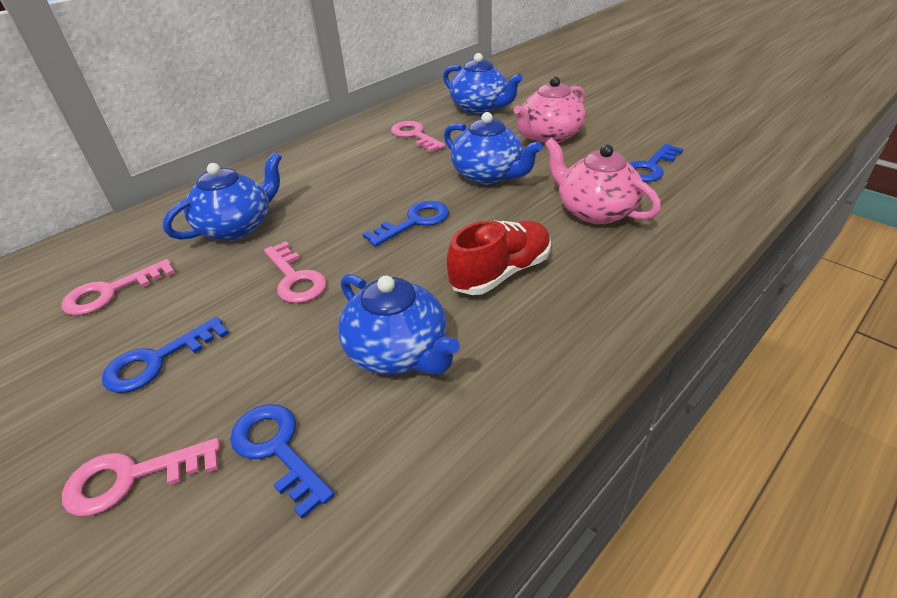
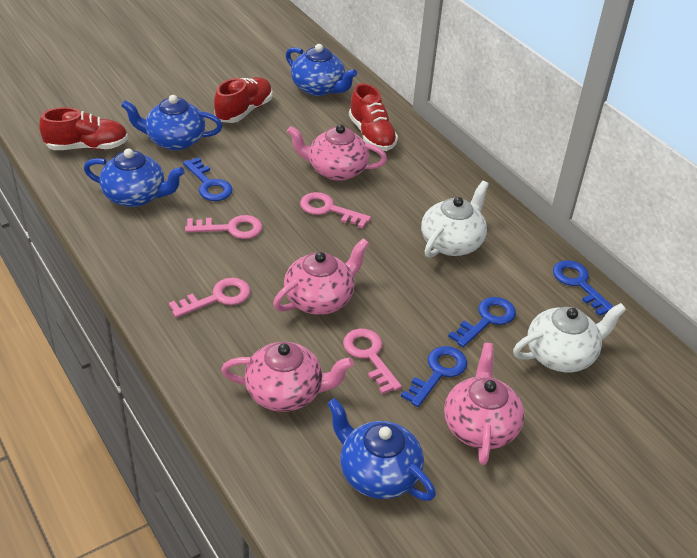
pink teapot: 2 -> 4
red shoe: 1 -> 3
white teapot: 0 -> 2

